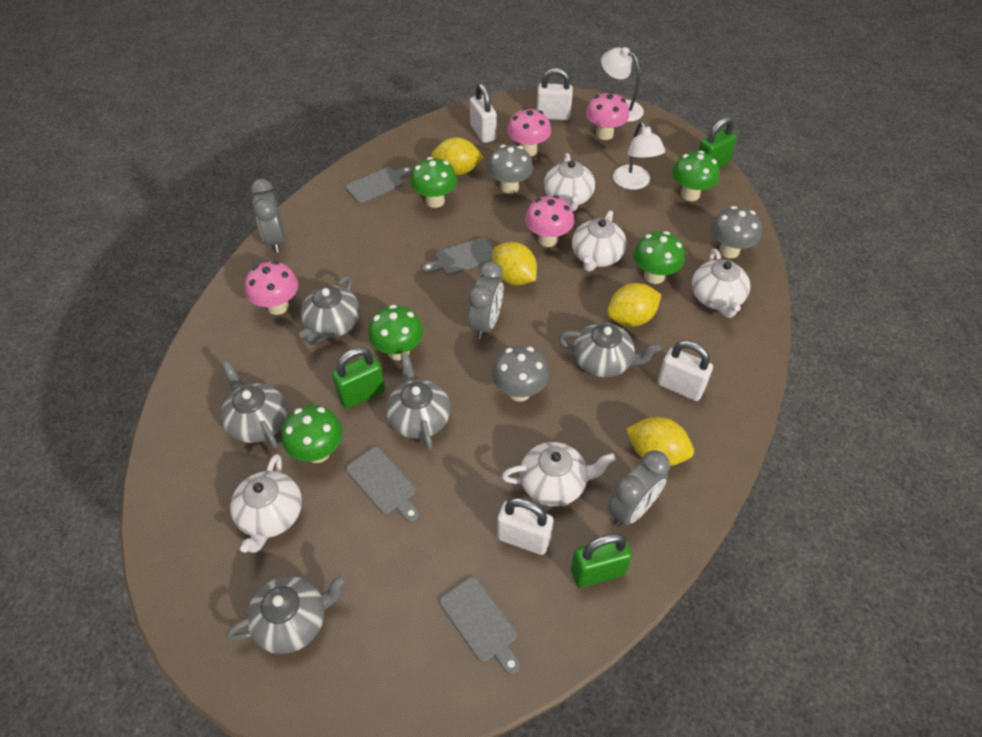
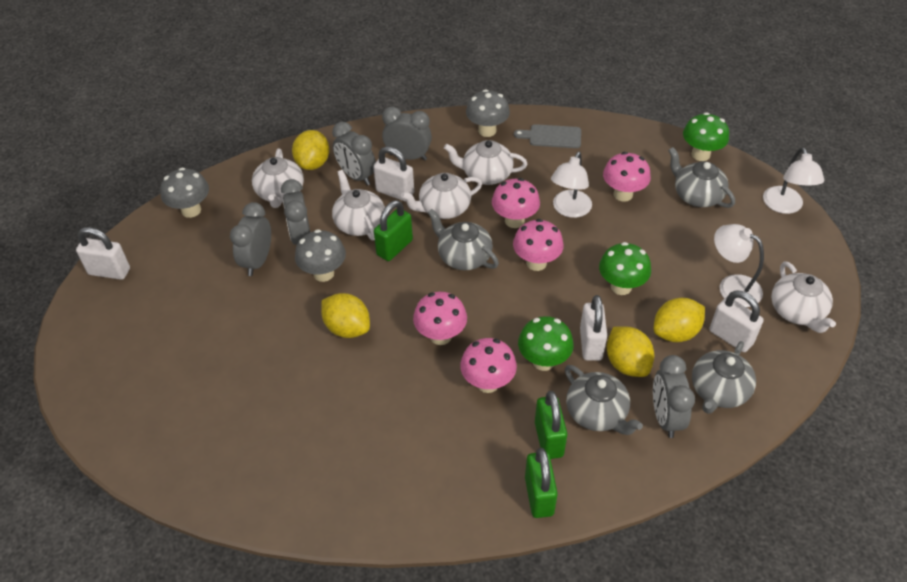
green mushroom: 5 -> 3
grey clock: 3 -> 5
grey cutting board: 4 -> 1
grey teapot: 5 -> 4
pink mushroom: 4 -> 5
white lamp: 2 -> 3

